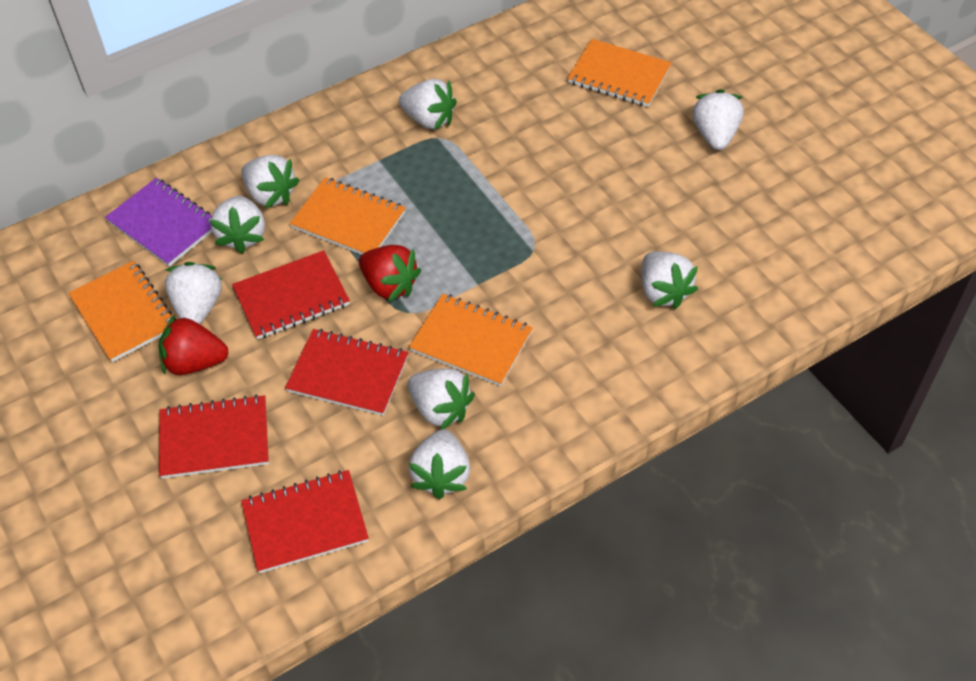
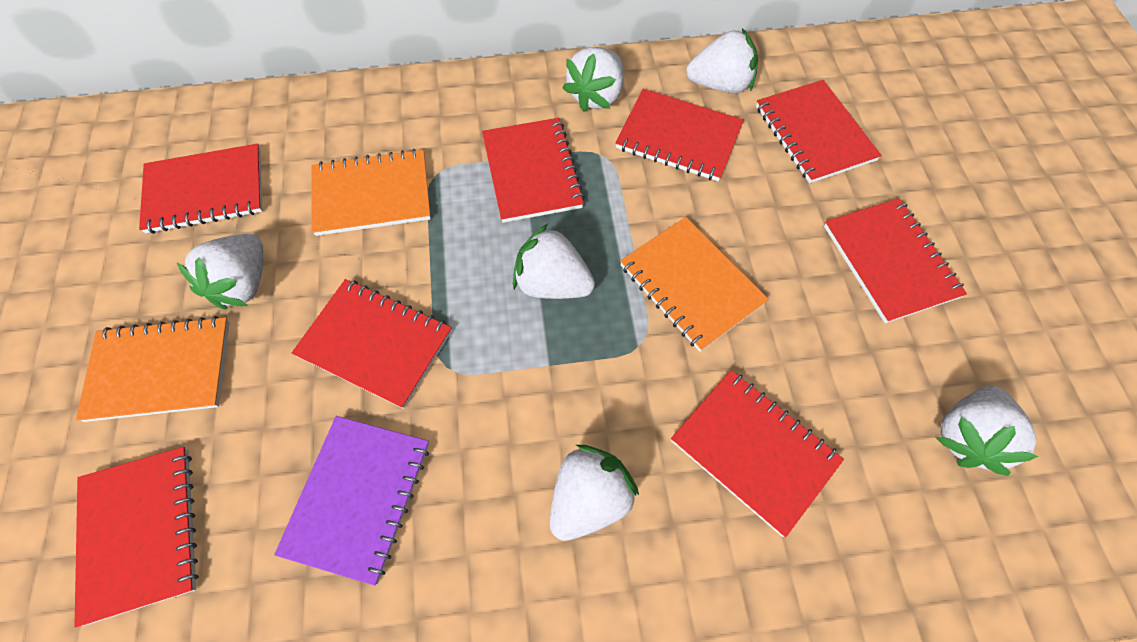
orange notebook: 4 -> 3
red notebook: 4 -> 8
red strawberry: 2 -> 0
white strawberry: 8 -> 6

